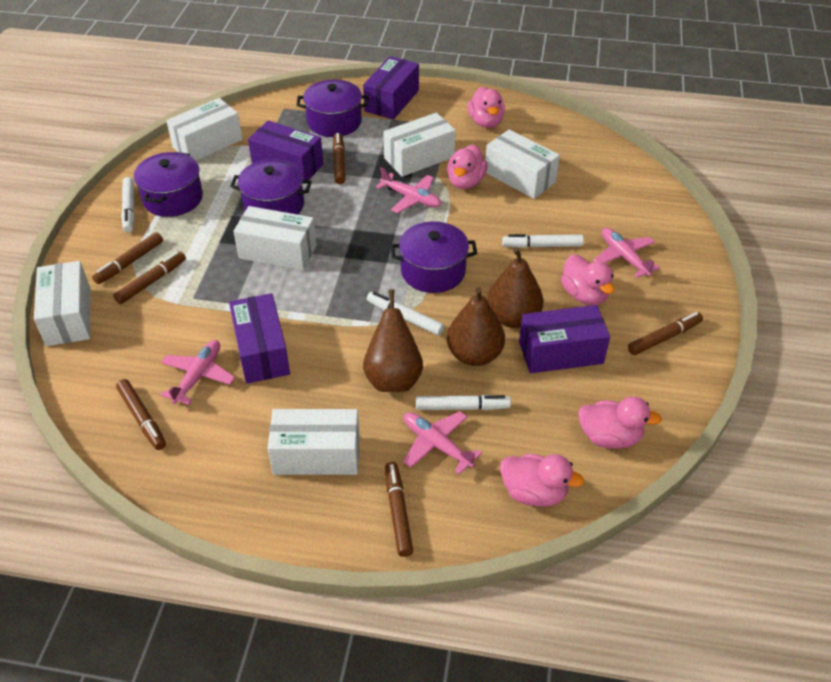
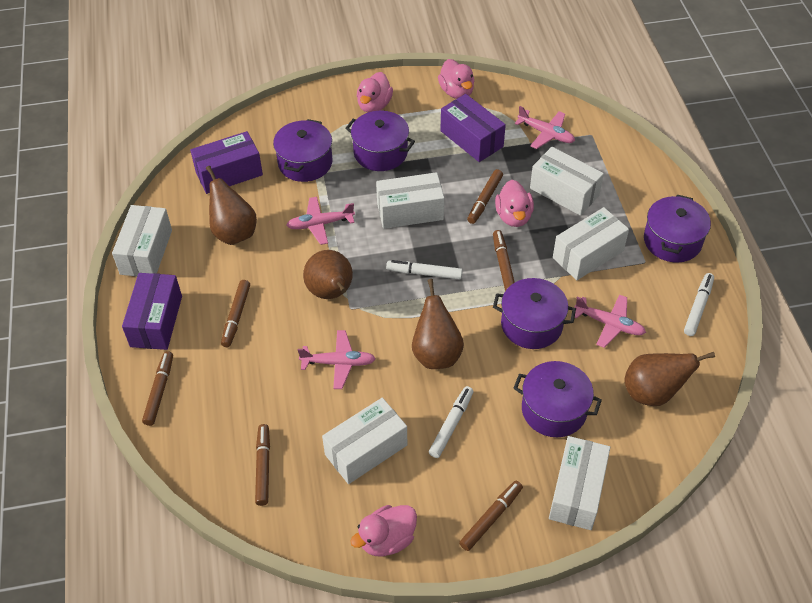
brown pear: 3 -> 4
pink duck: 5 -> 4
purple box: 4 -> 3
purple pot: 4 -> 5
white marker: 4 -> 3

